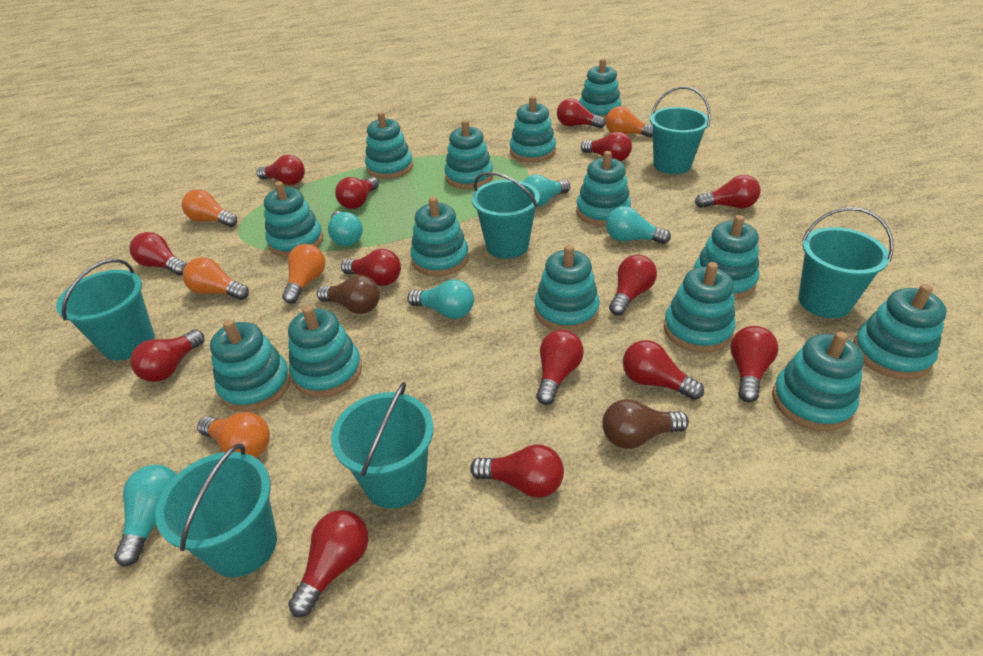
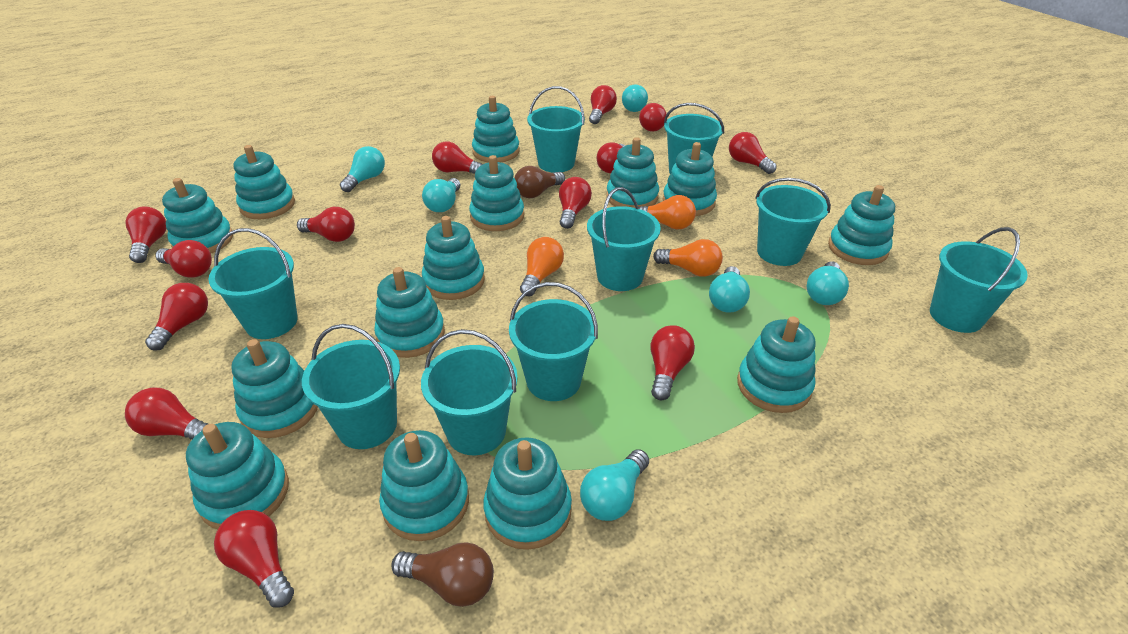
orange light bulb: 5 -> 3
red light bulb: 14 -> 13
turquoise bucket: 6 -> 9
turquoise light bulb: 5 -> 6

